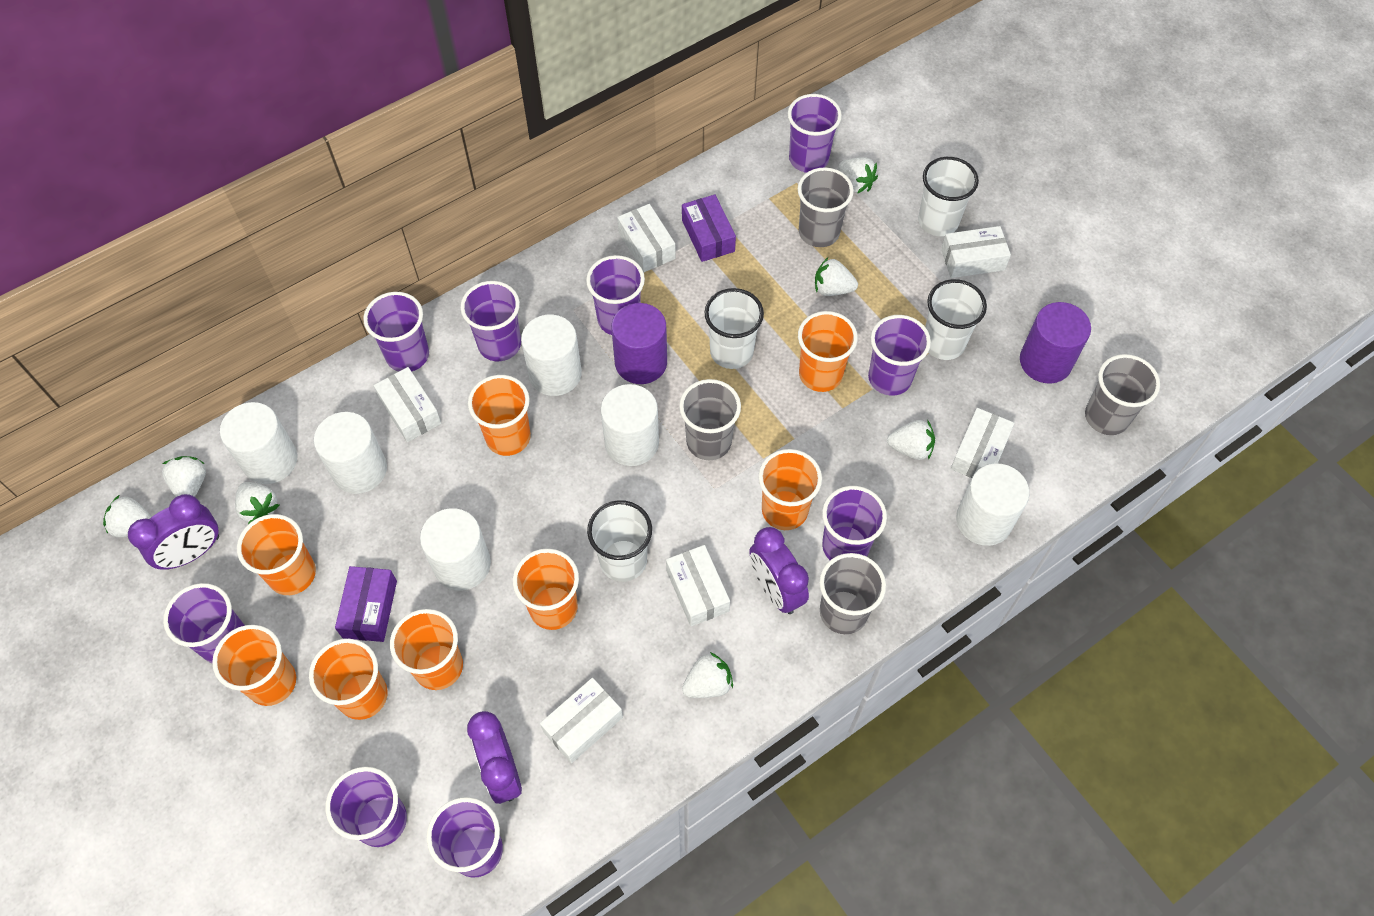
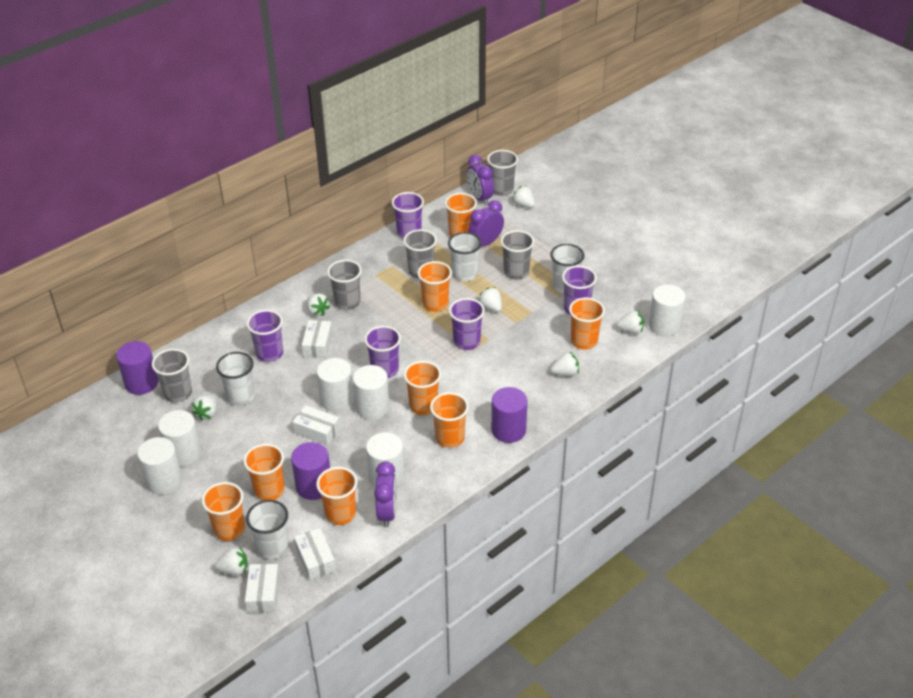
grey cup: 4 -> 5
purple box: 2 -> 0
purple cup: 9 -> 5
purple cylinder: 2 -> 3
white box: 6 -> 4

